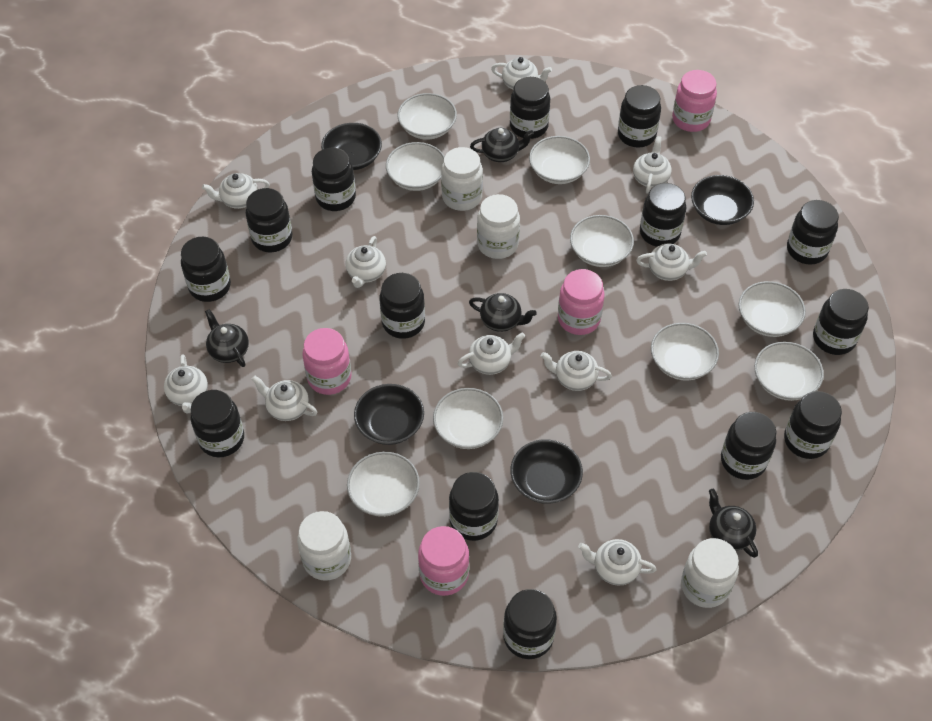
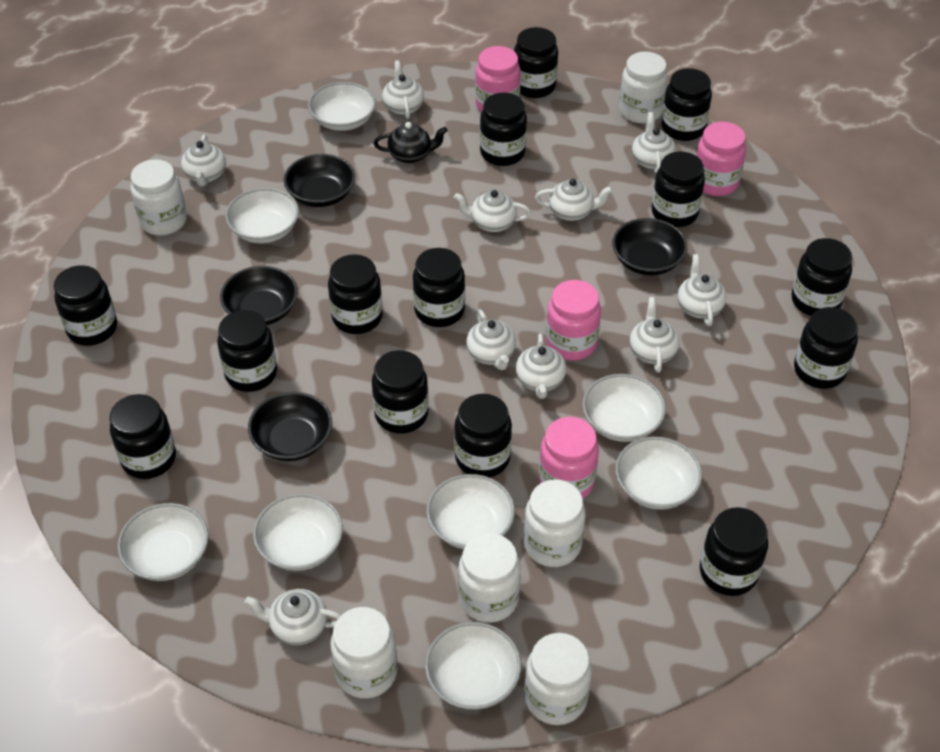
black teapot: 4 -> 1
white bowl: 9 -> 8
white jar: 4 -> 6

